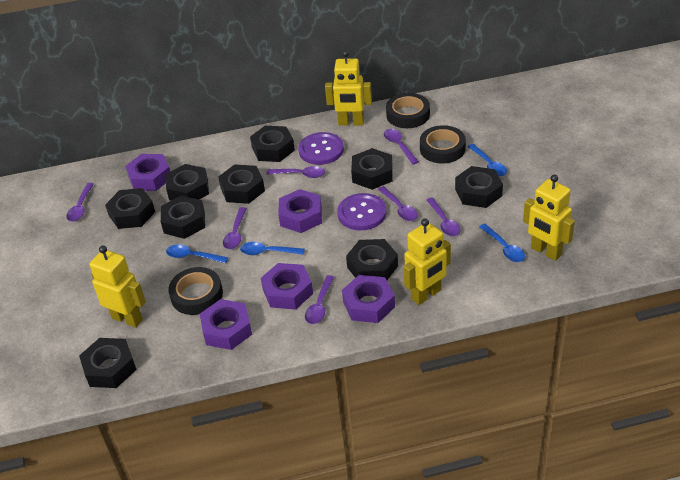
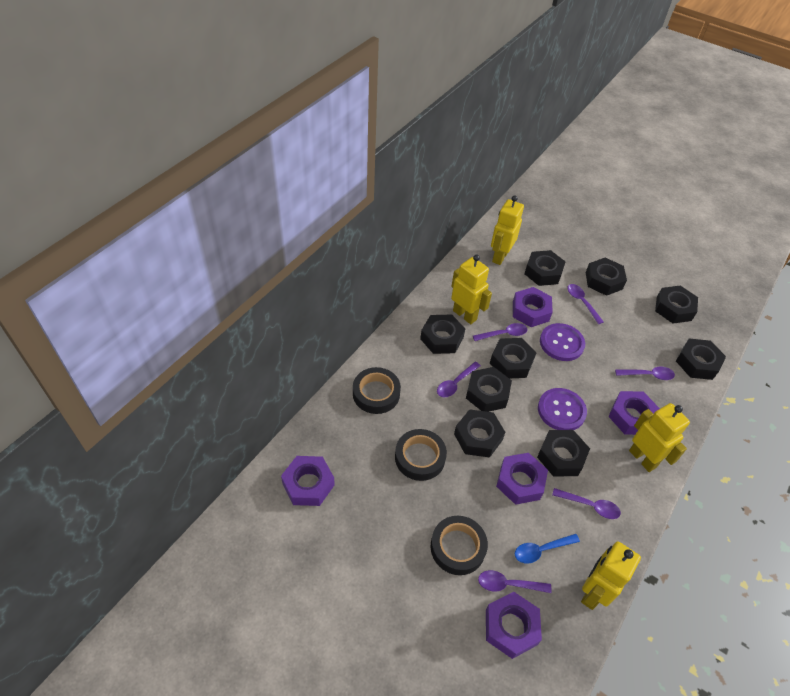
blue spoon: 4 -> 1
purple spoon: 7 -> 6

